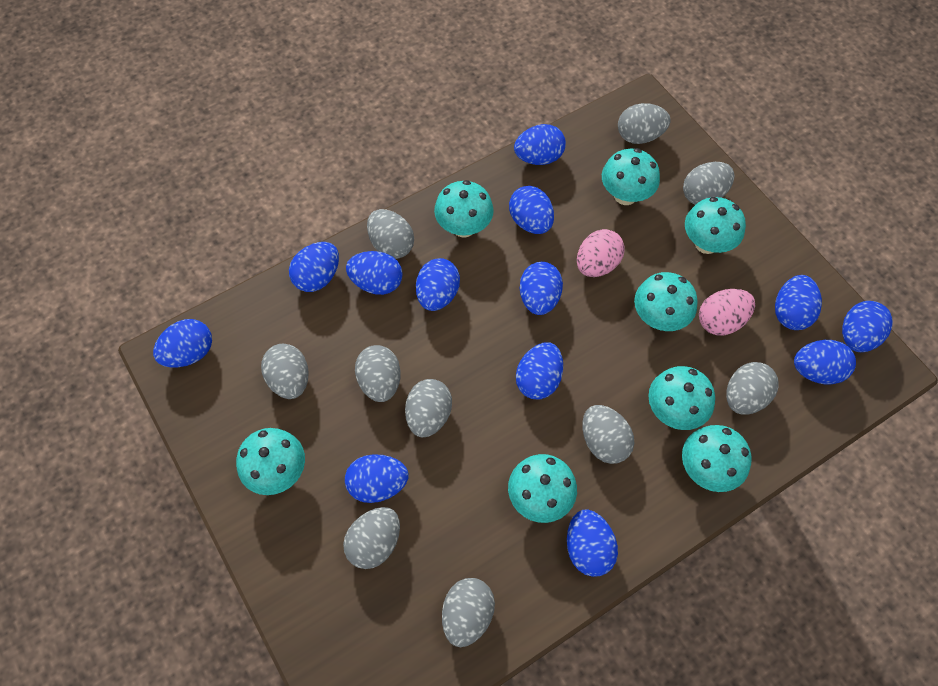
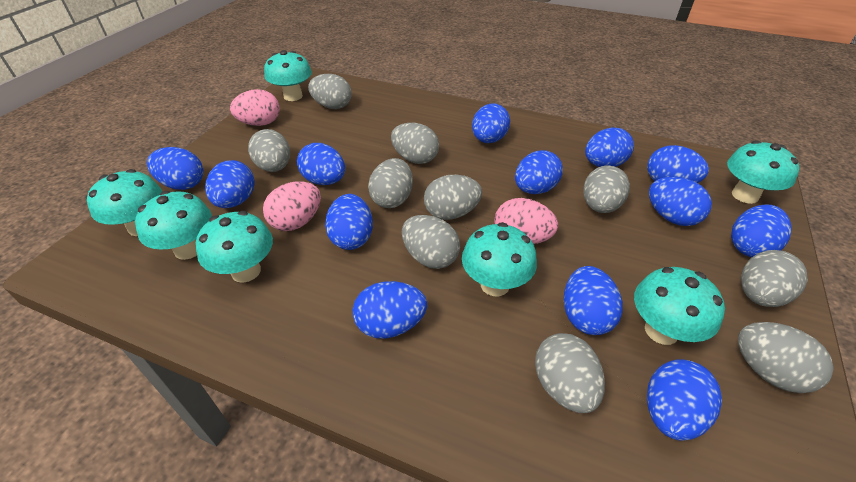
pink egg: 2 -> 3
turquoise mushroom: 8 -> 7

